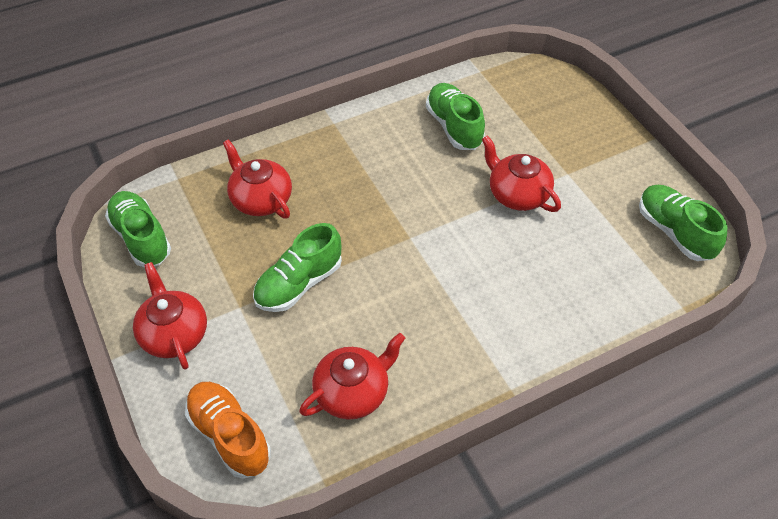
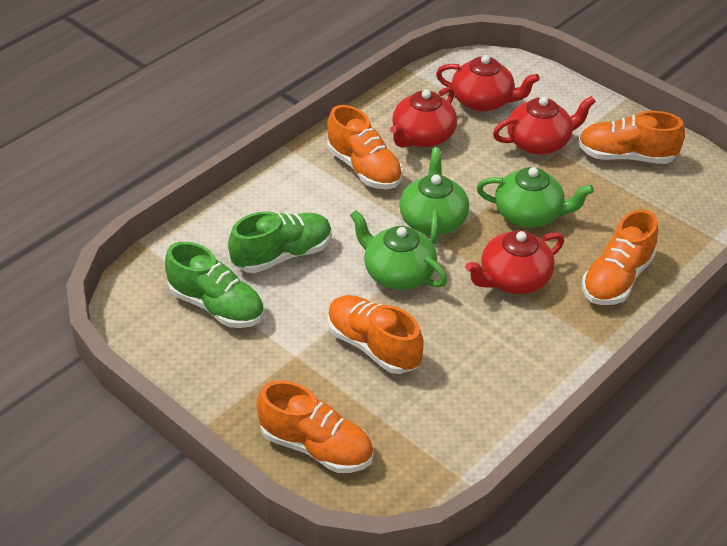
green shoe: 4 -> 2
green teapot: 0 -> 3
orange shoe: 1 -> 5

